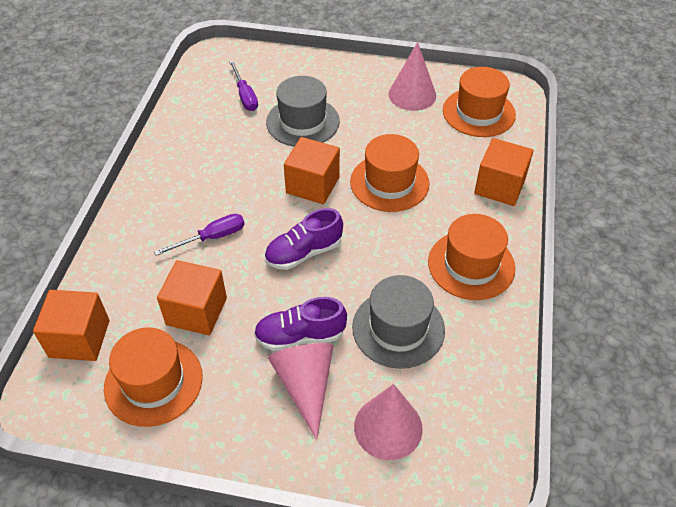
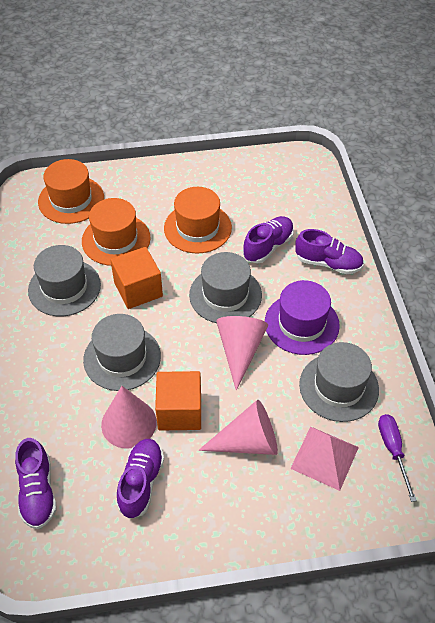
grey hat: 2 -> 4
orange cube: 4 -> 2
orange hat: 4 -> 3
pink pyramid: 0 -> 1
purple hat: 0 -> 1
purple screwdriver: 2 -> 1
purple shoe: 2 -> 4

